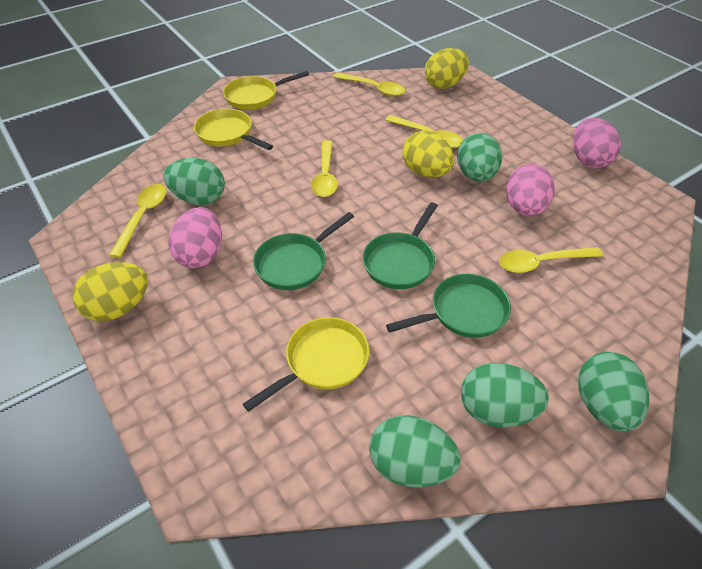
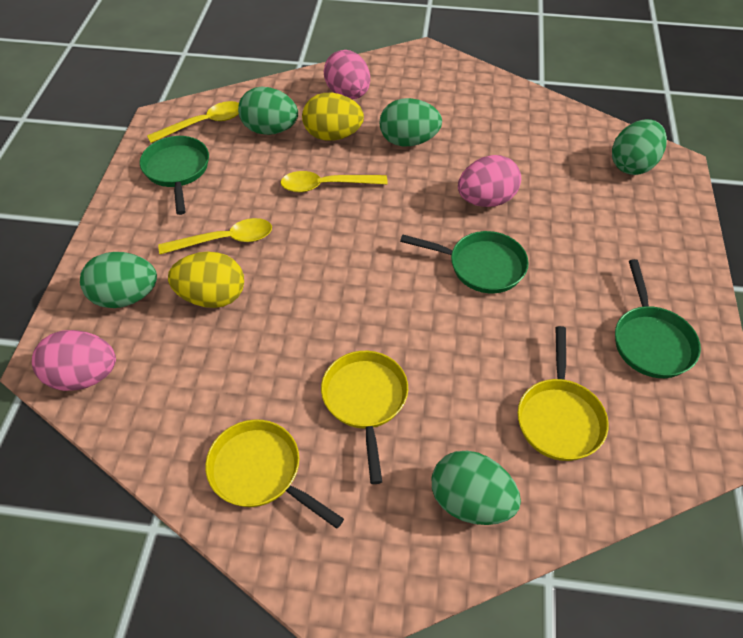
yellow egg: 3 -> 2
yellow spoon: 5 -> 3

